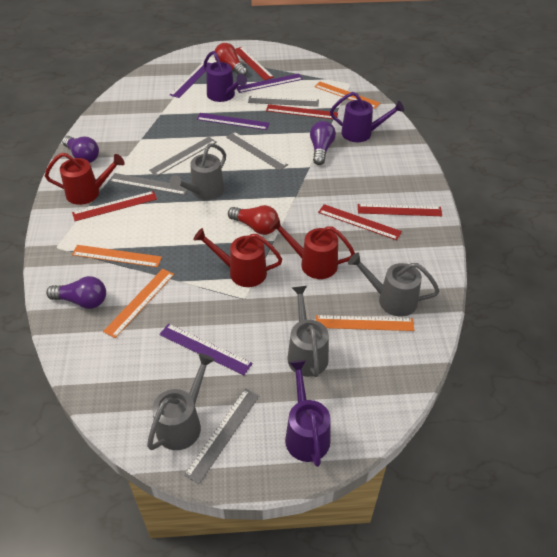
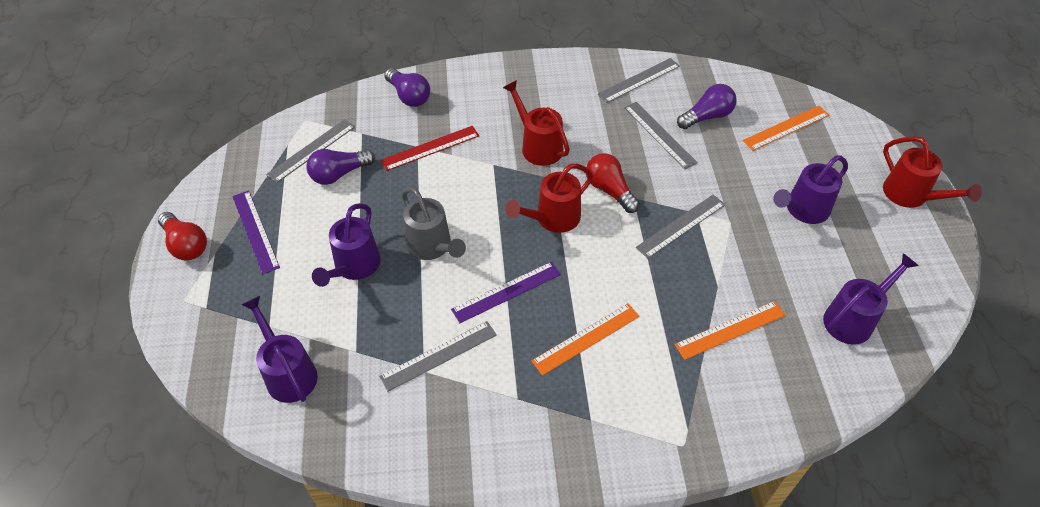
grey watering can: 4 -> 1
orange ruler: 4 -> 3
purple ruler: 4 -> 2
purple watering can: 3 -> 4
red ruler: 5 -> 1

